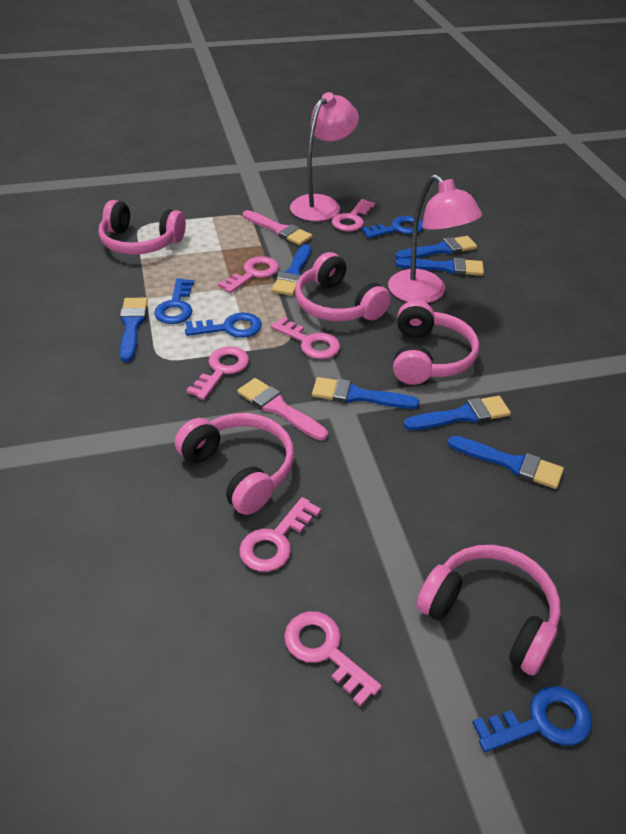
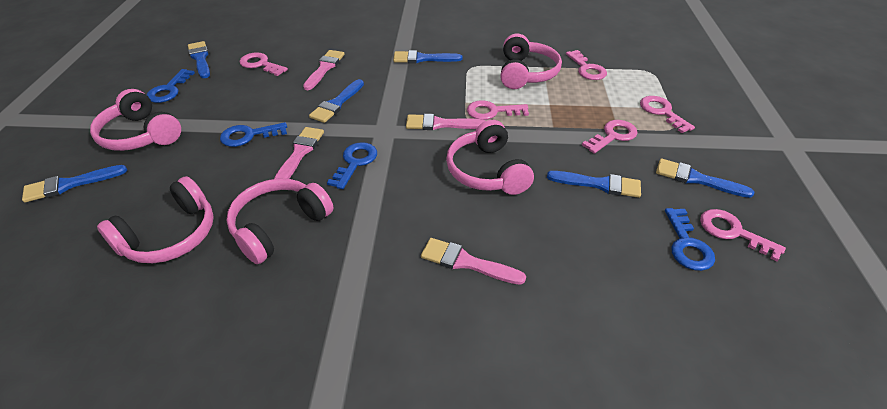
blue brush: 7 -> 6
pink brush: 2 -> 4
pink lamp: 2 -> 0

